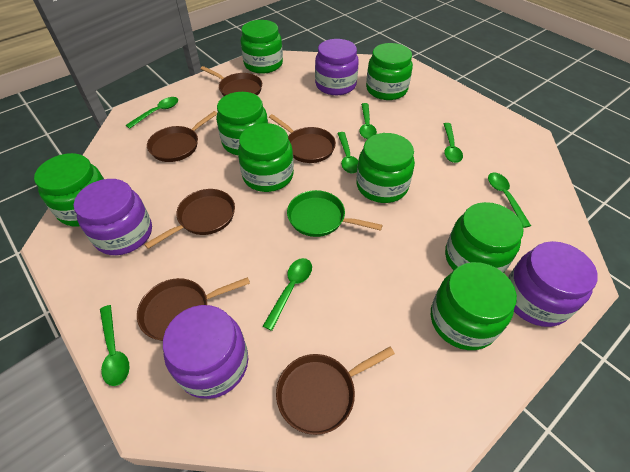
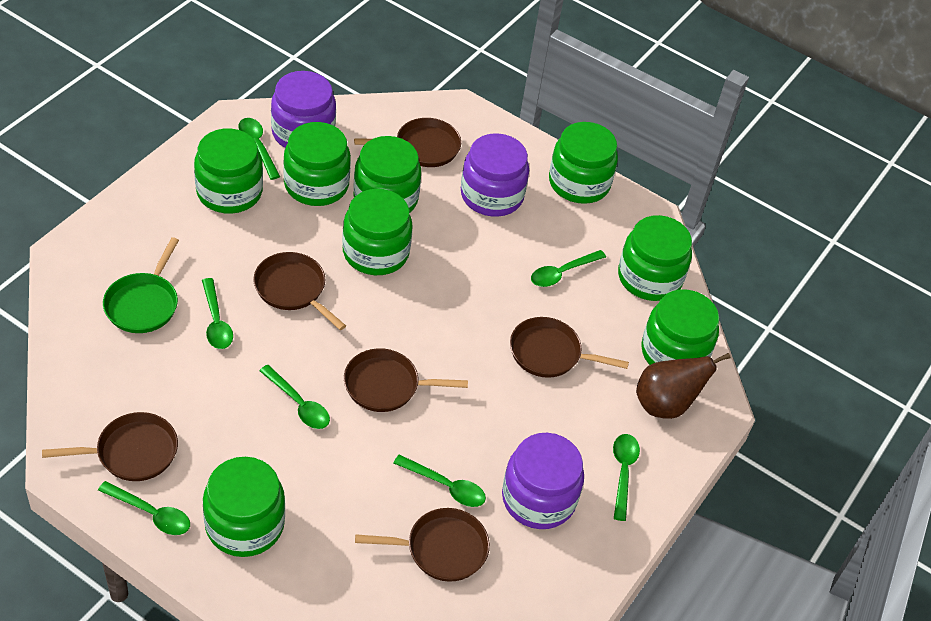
brown pear: 0 -> 1
purple jar: 4 -> 3

